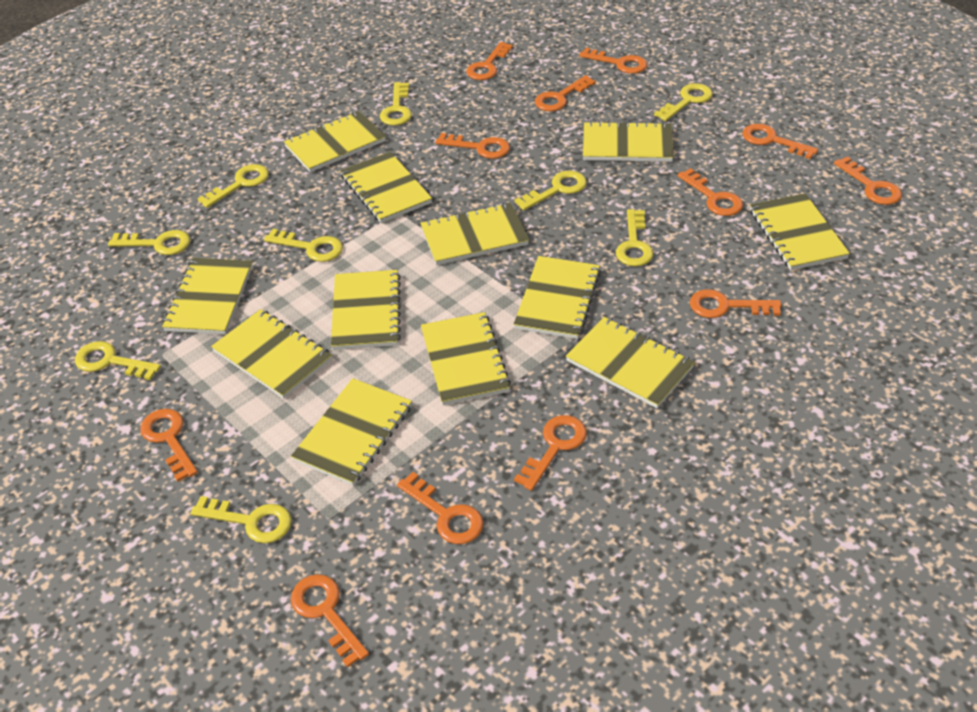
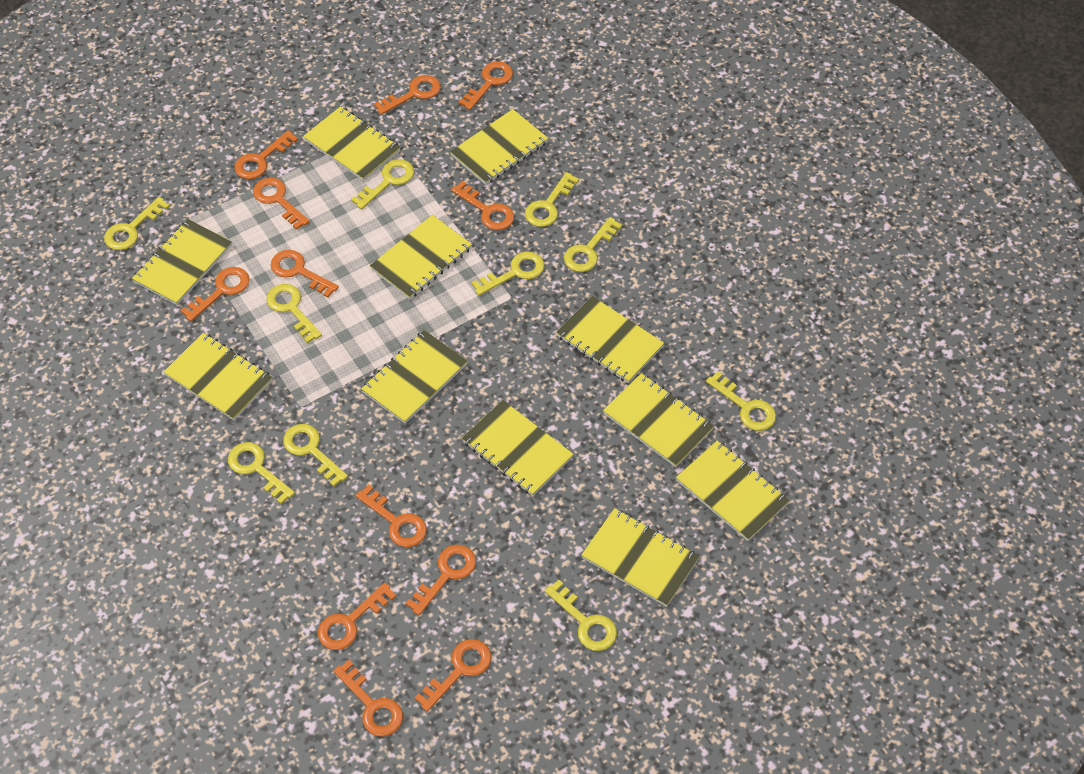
yellow key: 9 -> 10
yellow notebook: 12 -> 11

